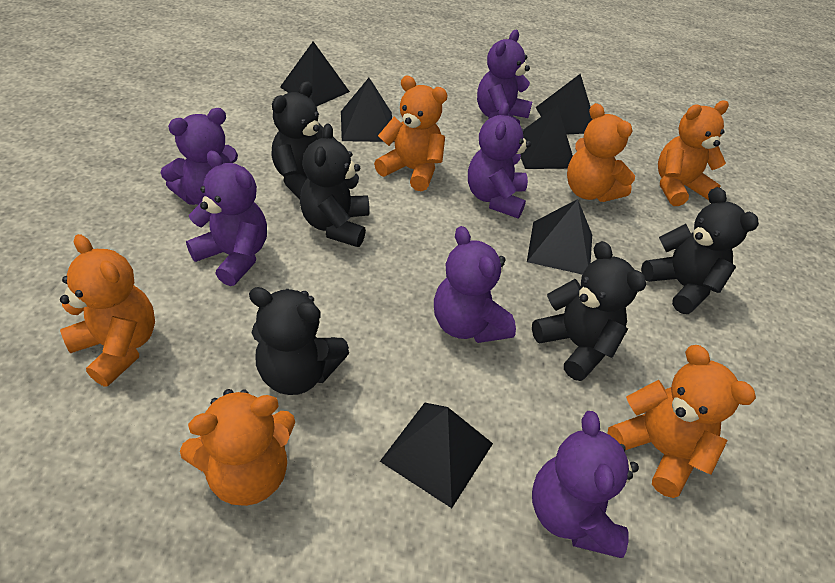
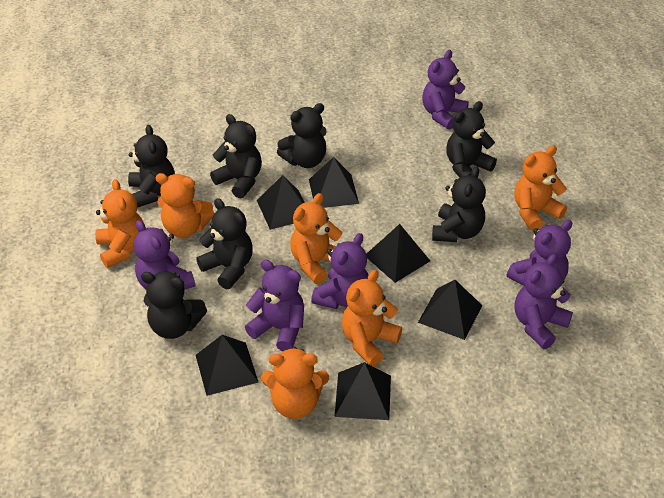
black teddy bear: 5 -> 7

